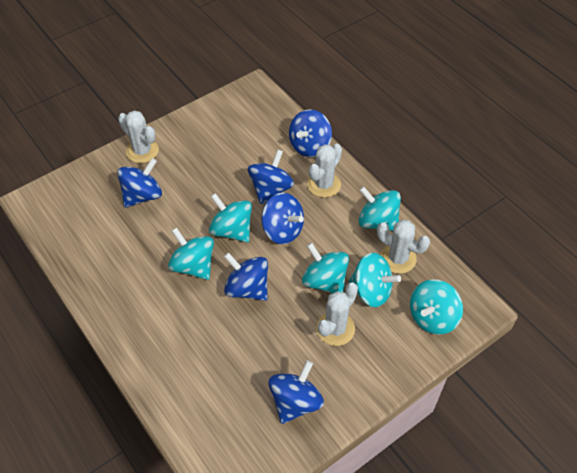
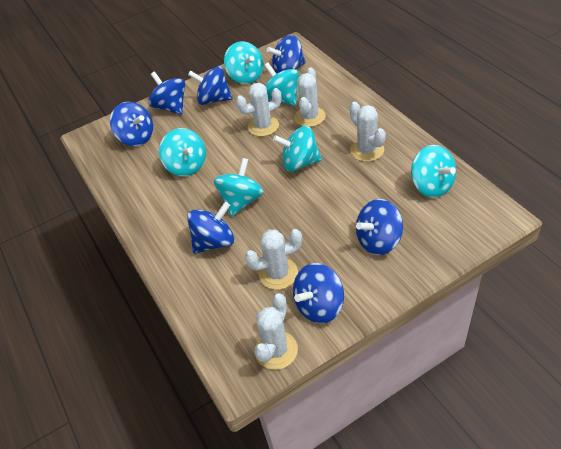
blue spinning top: 6 -> 7
white cactus: 4 -> 5

